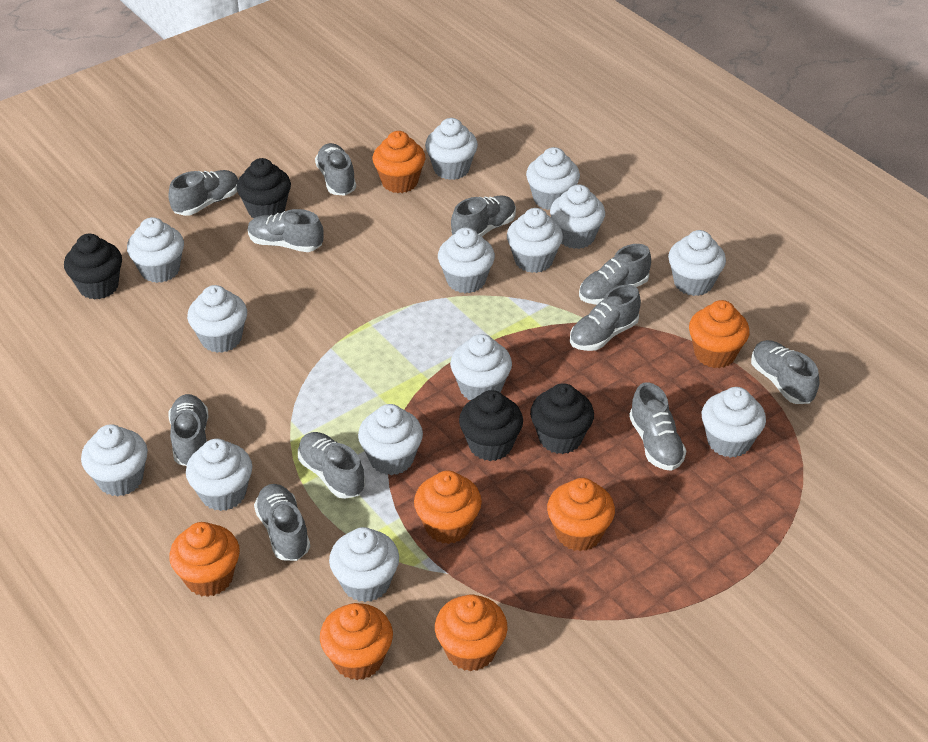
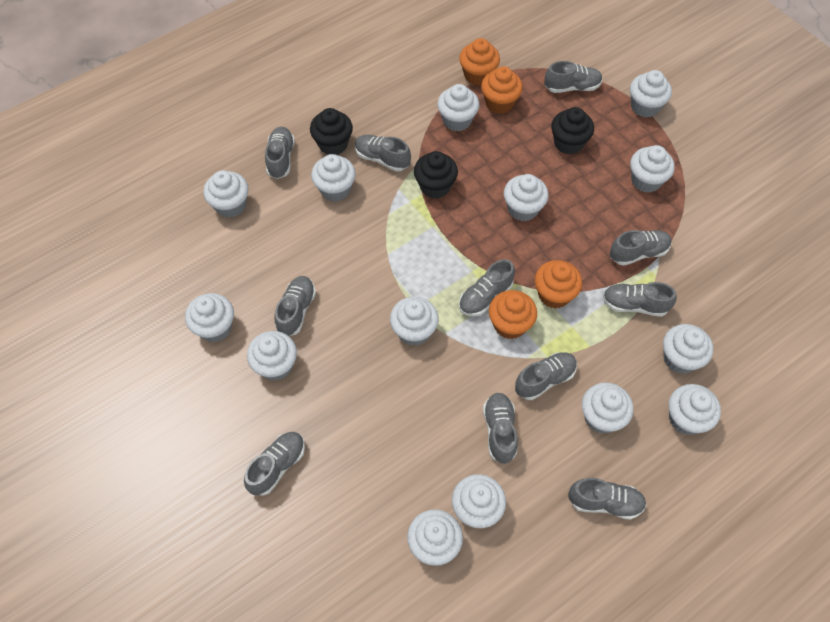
black cupcake: 4 -> 3
orange cupcake: 7 -> 4

